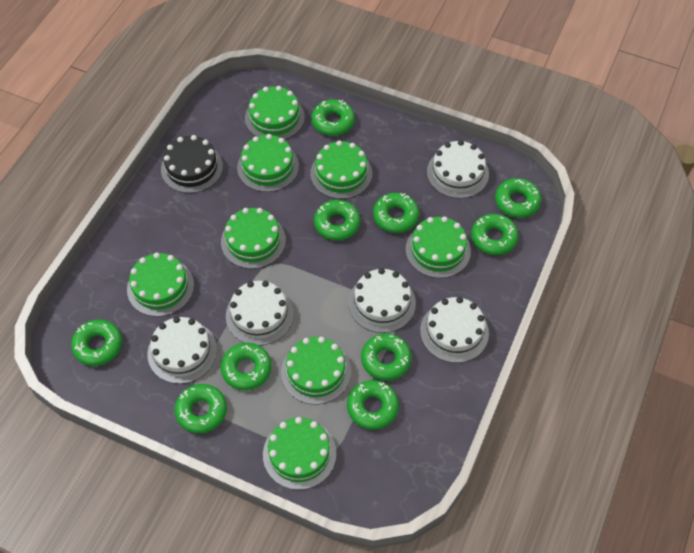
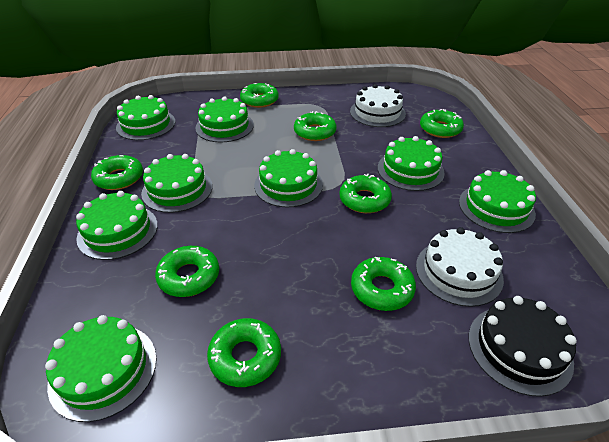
green donut: 10 -> 8
white cake: 5 -> 2

